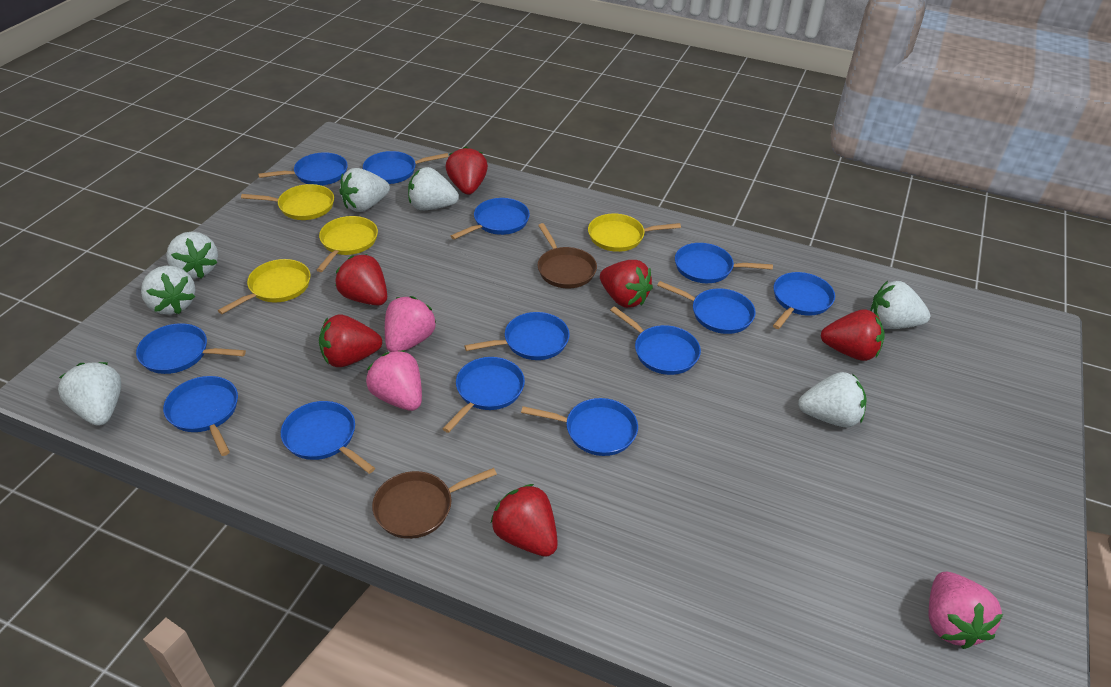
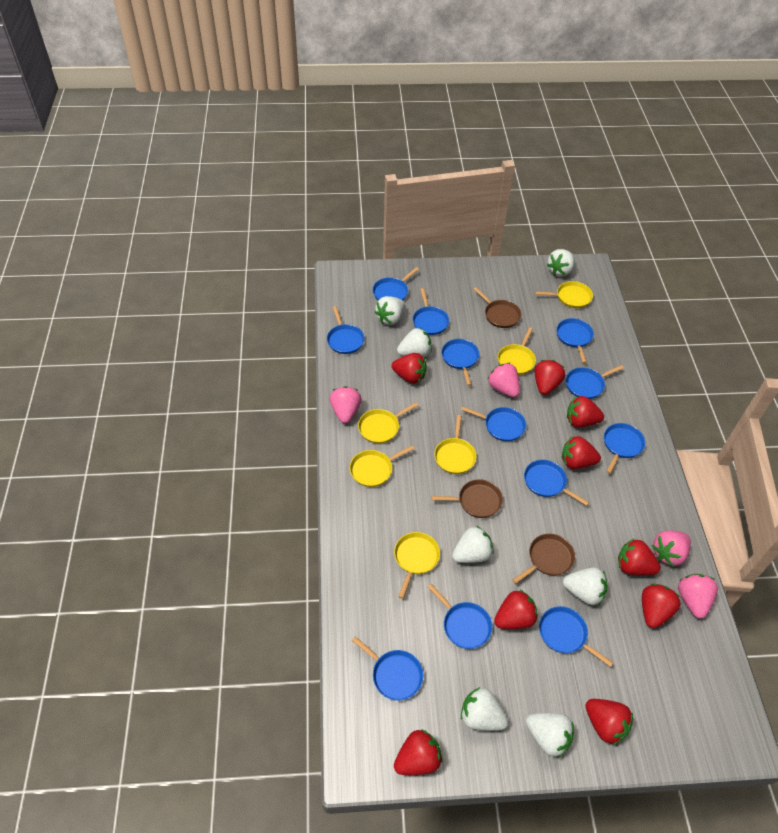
blue pan: 13 -> 12
brown pan: 2 -> 3
pink strawberry: 3 -> 4
red strawberry: 6 -> 9
yellow pan: 4 -> 6

